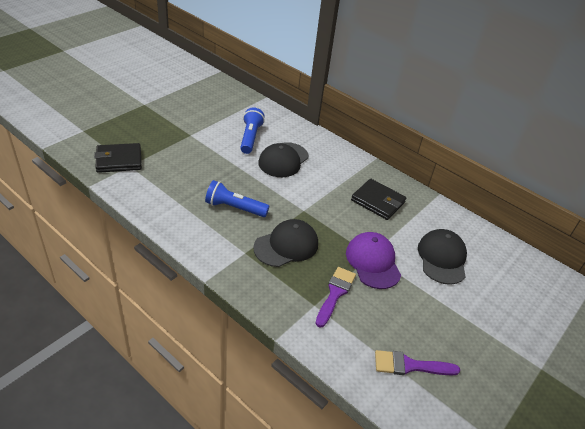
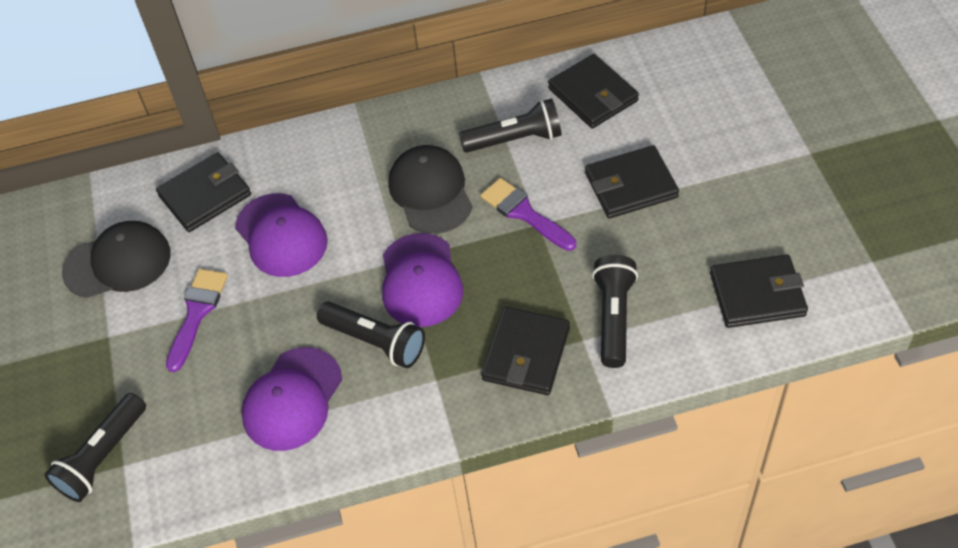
black cap: 3 -> 2
black flashlight: 0 -> 4
black wallet: 2 -> 5
blue flashlight: 2 -> 0
purple cap: 1 -> 3

